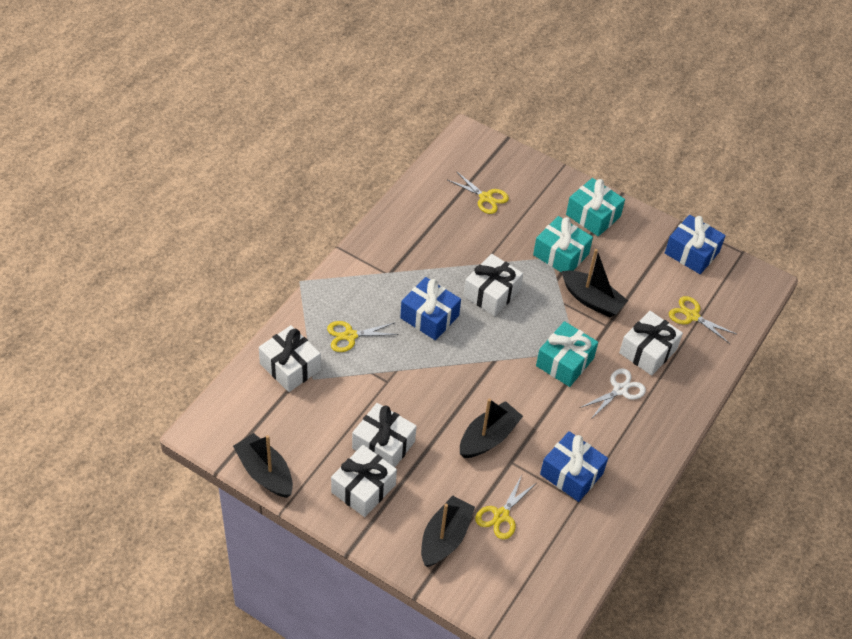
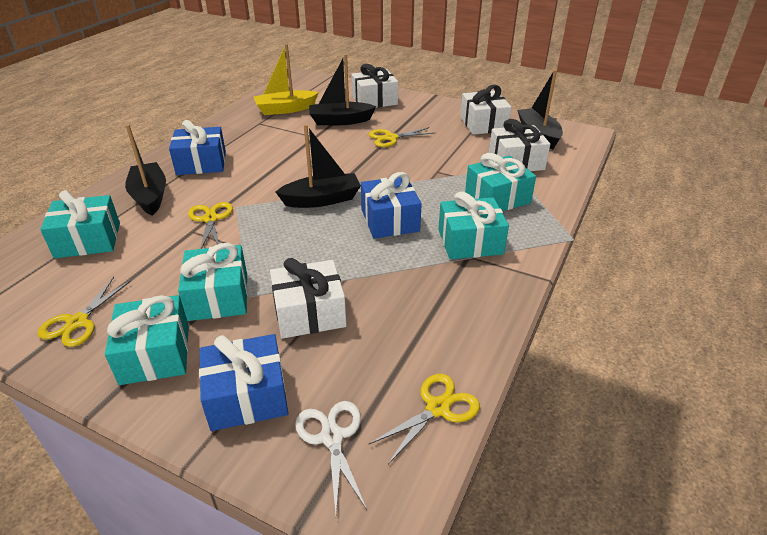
turquoise gift: 3 -> 5
white gift: 5 -> 4
yellow boat: 0 -> 1

